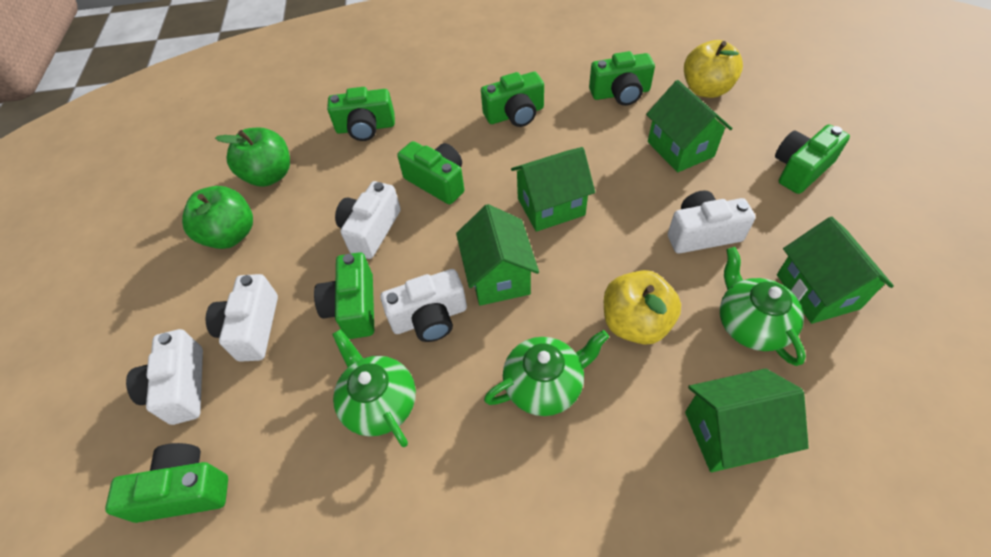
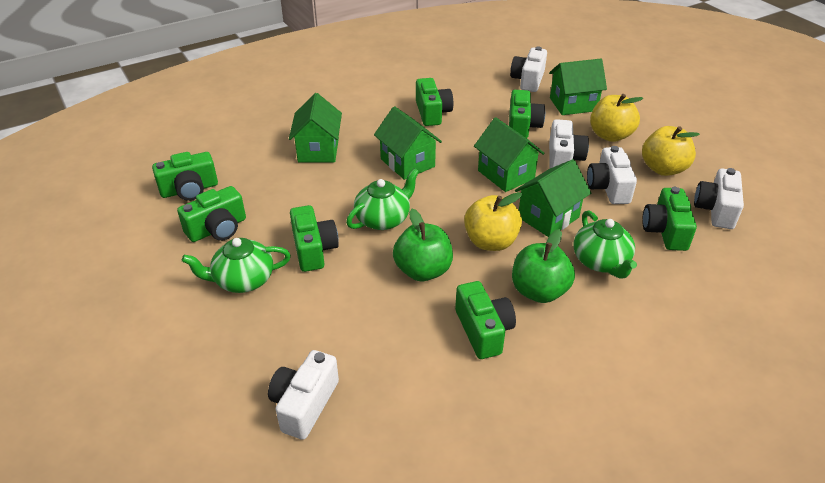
yellow apple: 2 -> 3

